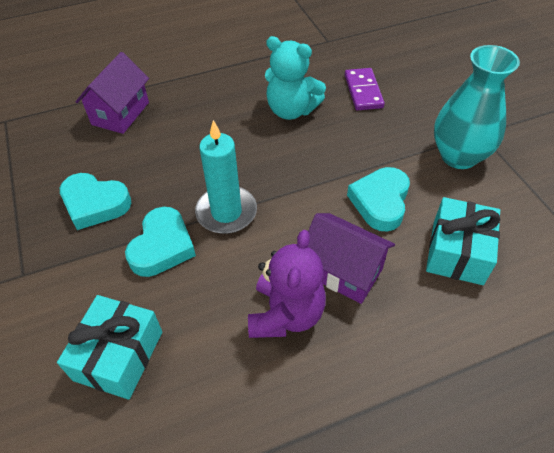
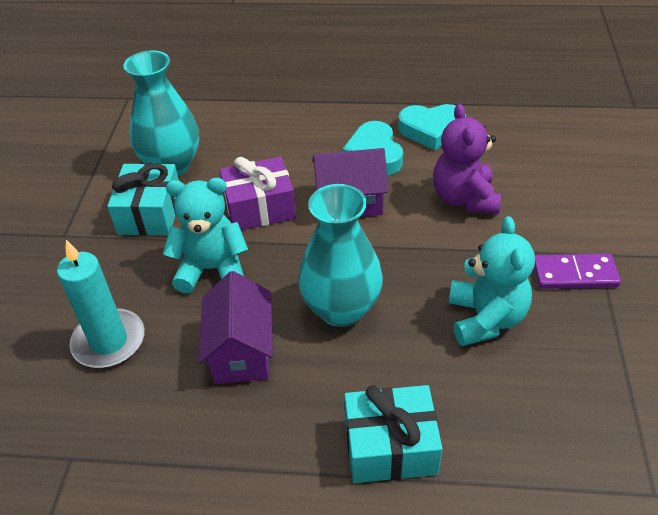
purple gift: 0 -> 1
turquoise heart: 3 -> 2
turquoise teddy bear: 1 -> 2
turquoise vase: 1 -> 2

